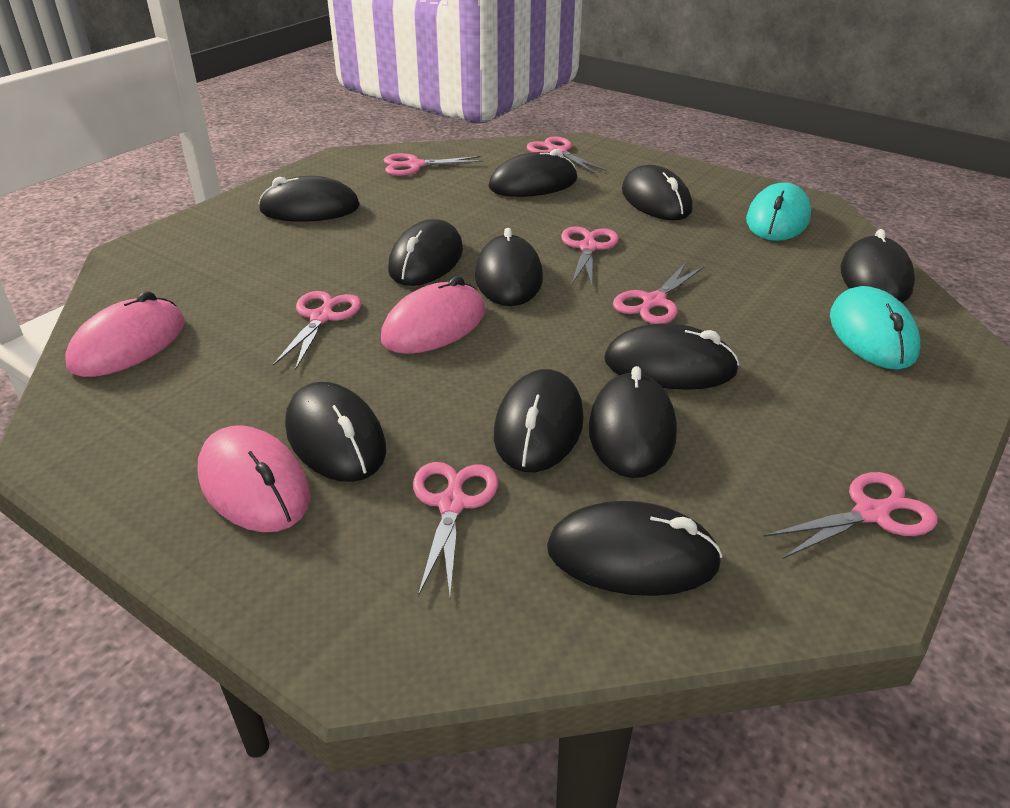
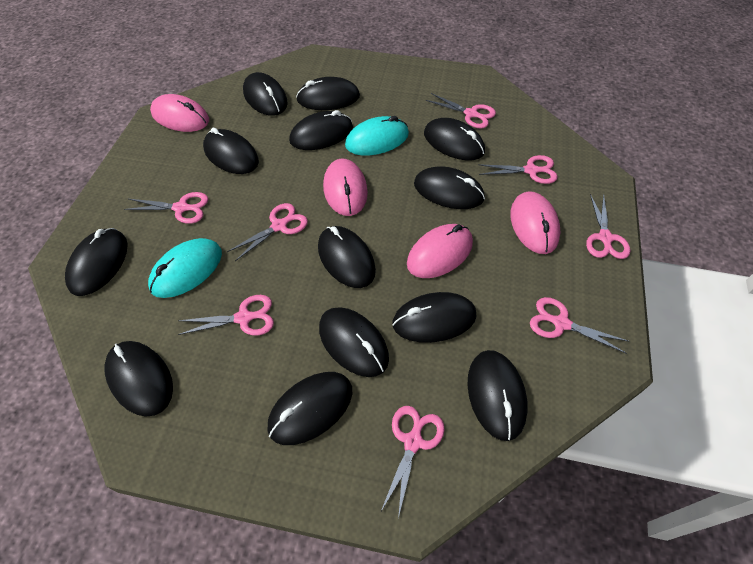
black mouse: 11 -> 13
pink mouse: 3 -> 4
pink scissors: 7 -> 8

